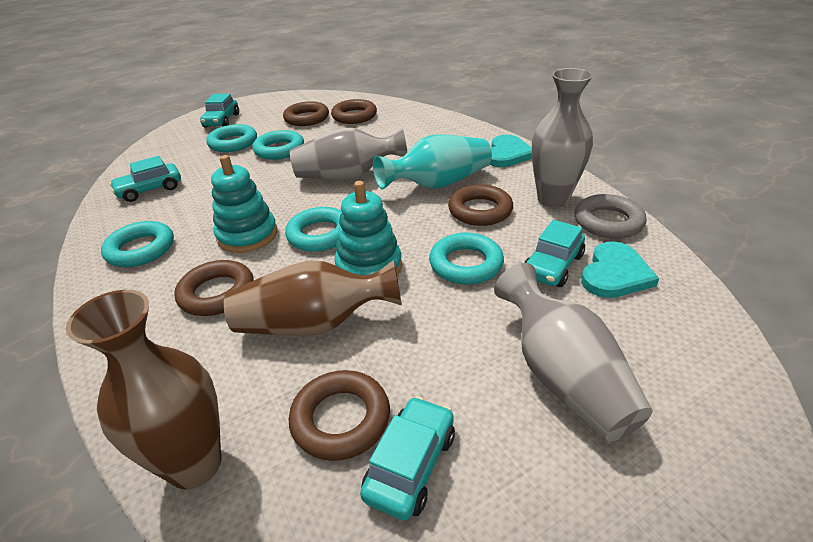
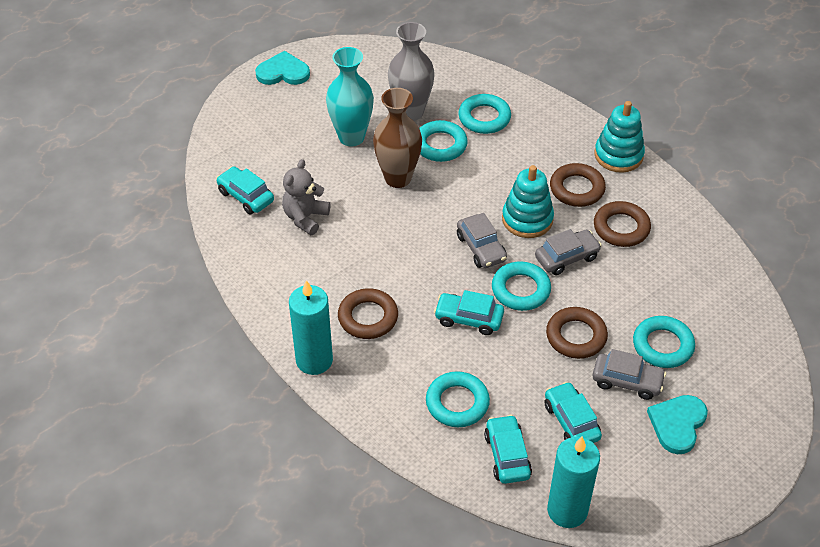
brown ring: 5 -> 4
brown vase: 2 -> 1
grey car: 0 -> 3
grey ring: 1 -> 0
grey teddy bear: 0 -> 1
grey vase: 3 -> 1
turquoise candle: 0 -> 2

